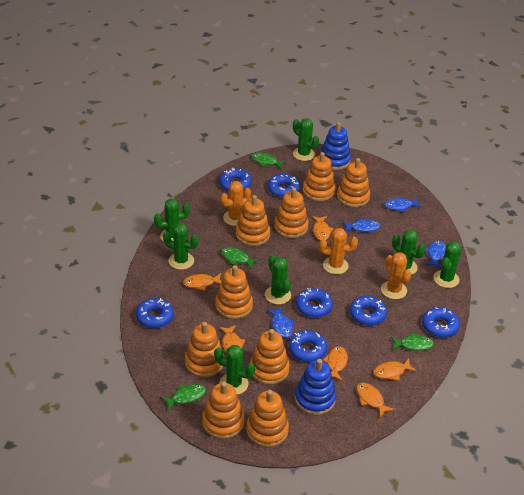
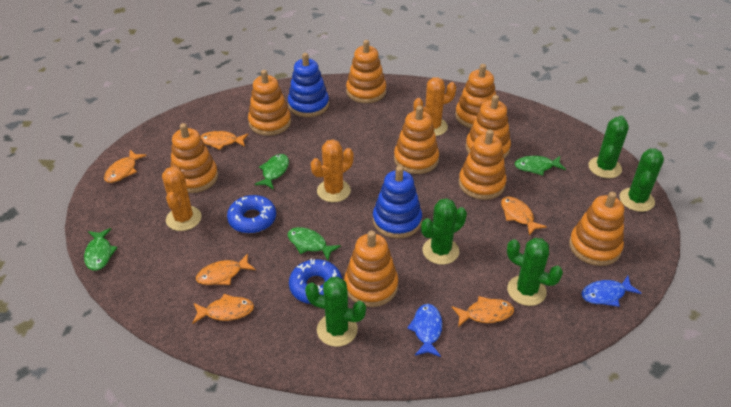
blue donut: 7 -> 2
blue fish: 4 -> 2
green cactus: 7 -> 5

